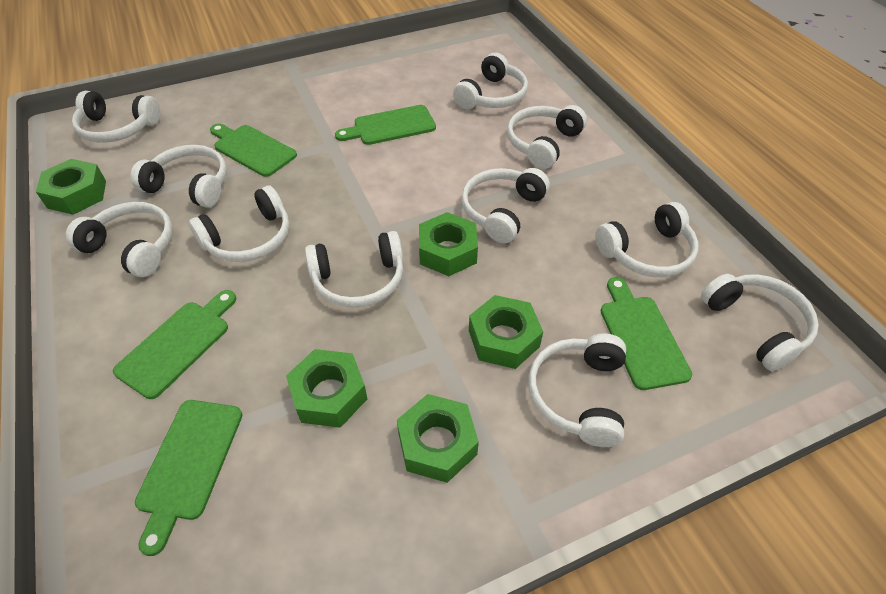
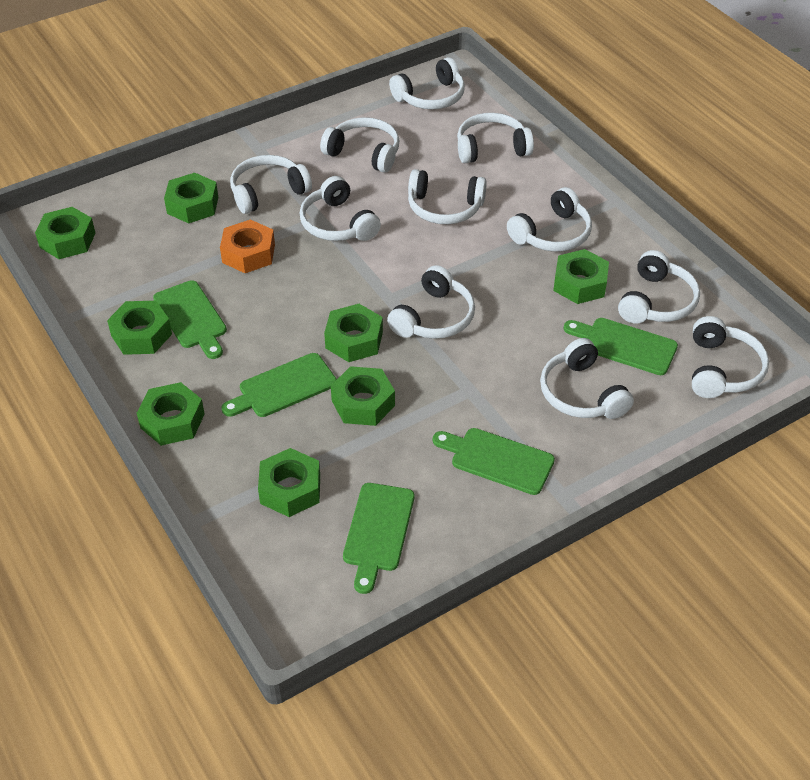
green nut: 5 -> 8
orange nut: 0 -> 1

